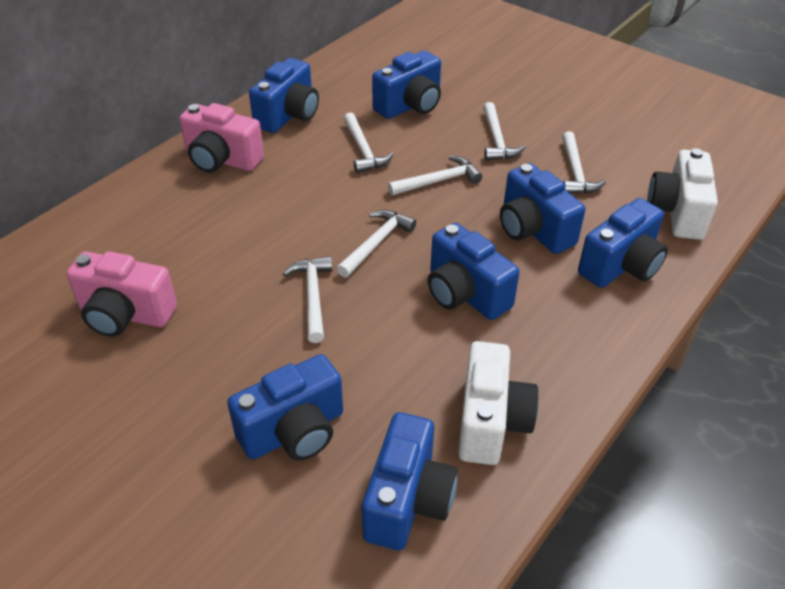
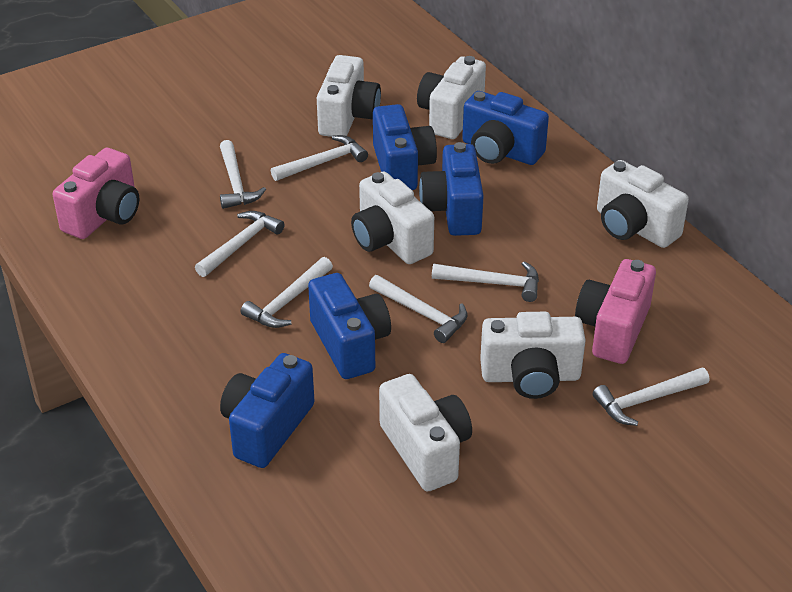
blue camera: 7 -> 5
white camera: 2 -> 6
white hammer: 6 -> 7

